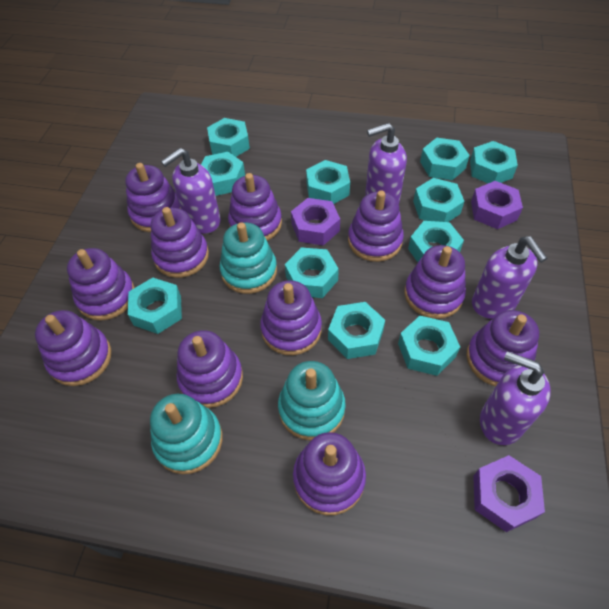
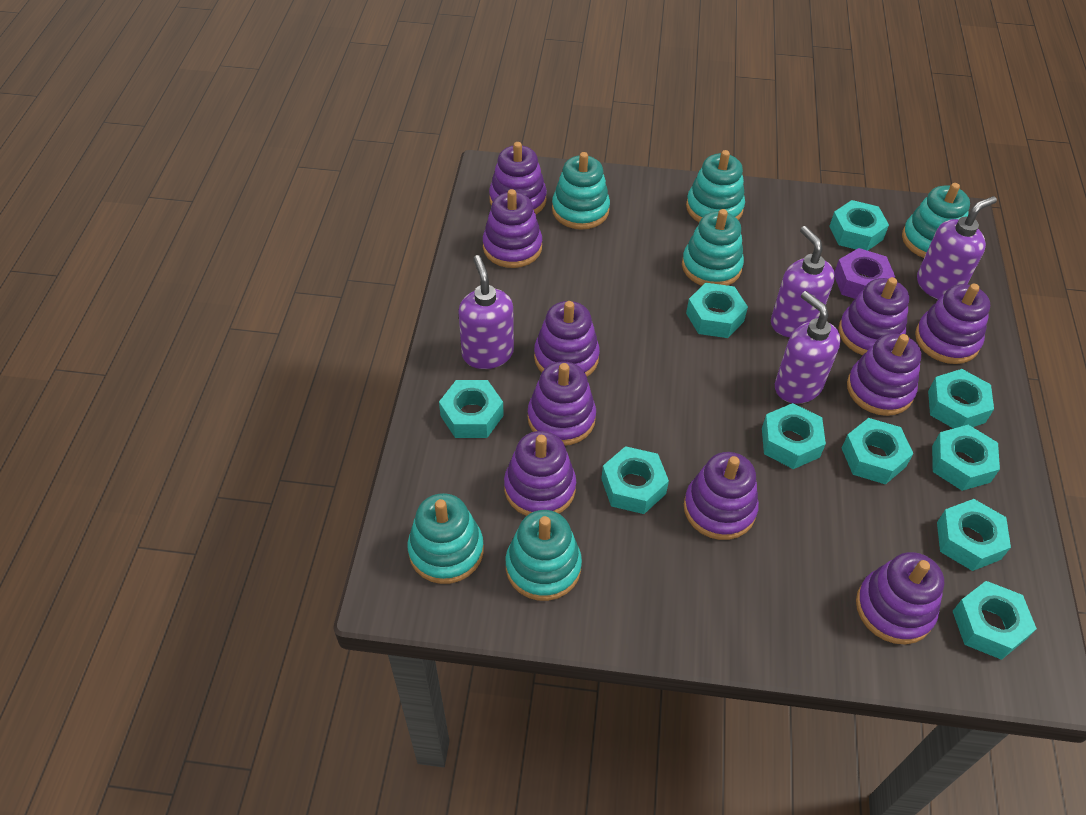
purple nut: 3 -> 1
purple stacking toy: 11 -> 10
turquoise nut: 11 -> 10
turquoise stacking toy: 3 -> 6

